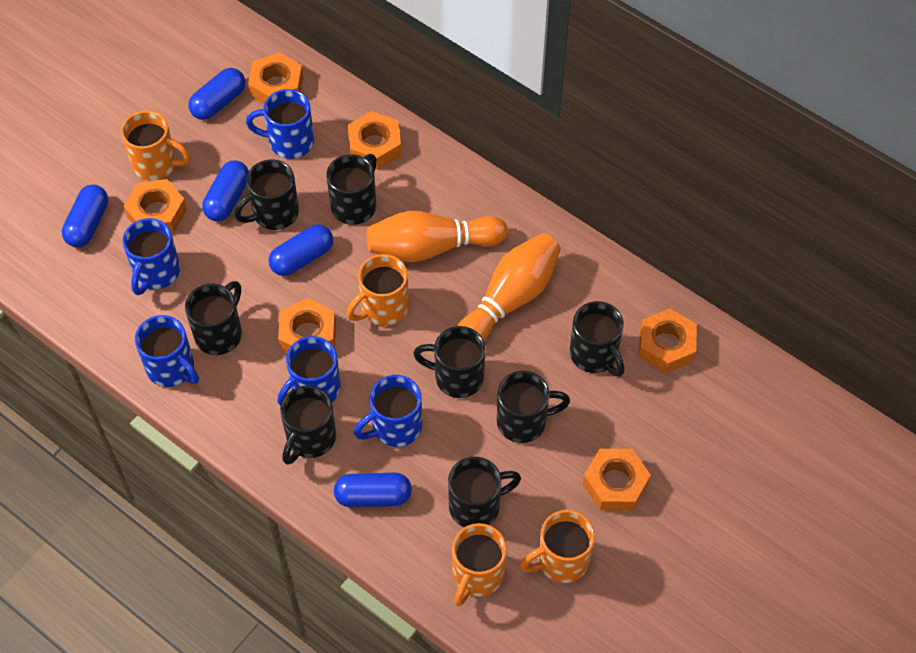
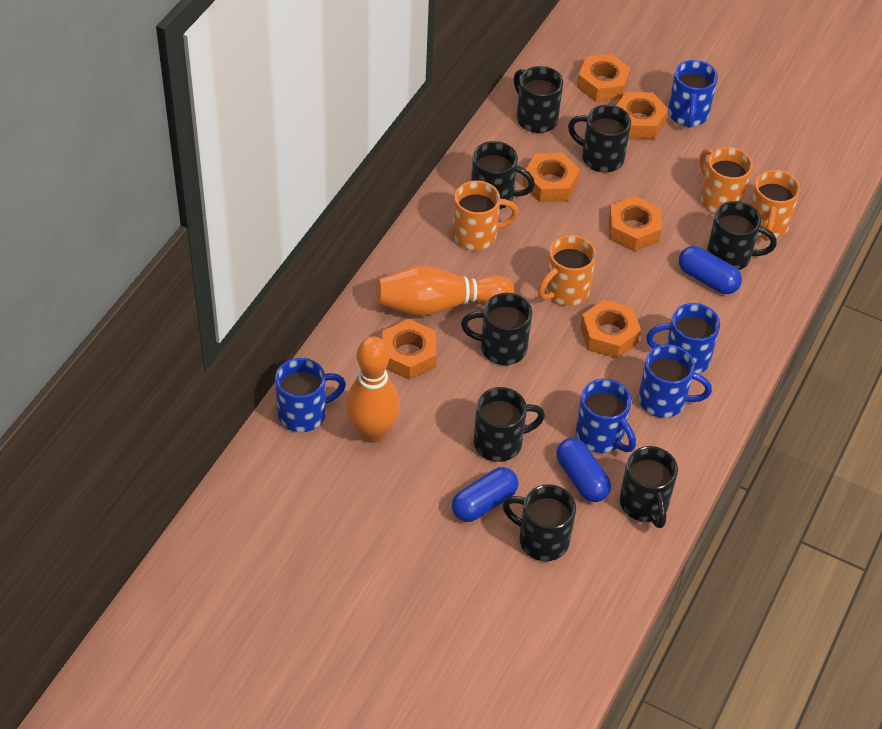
blue capsule: 5 -> 3

